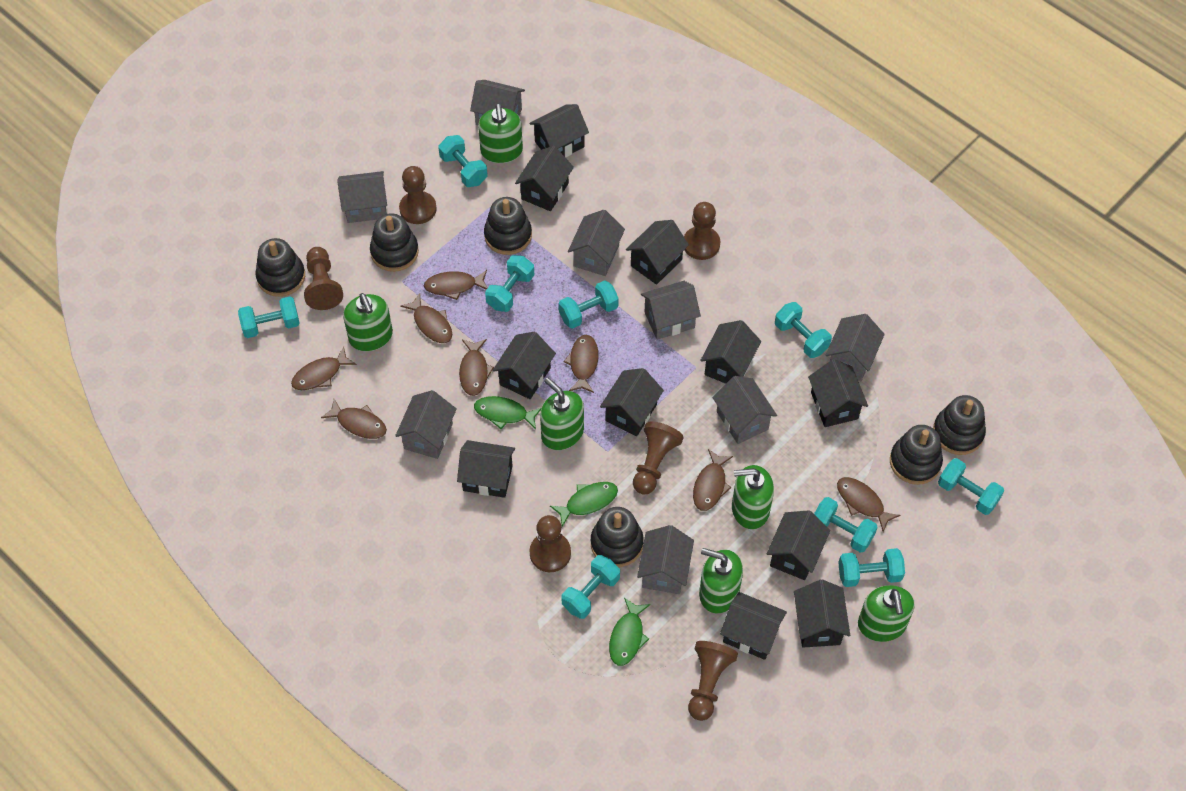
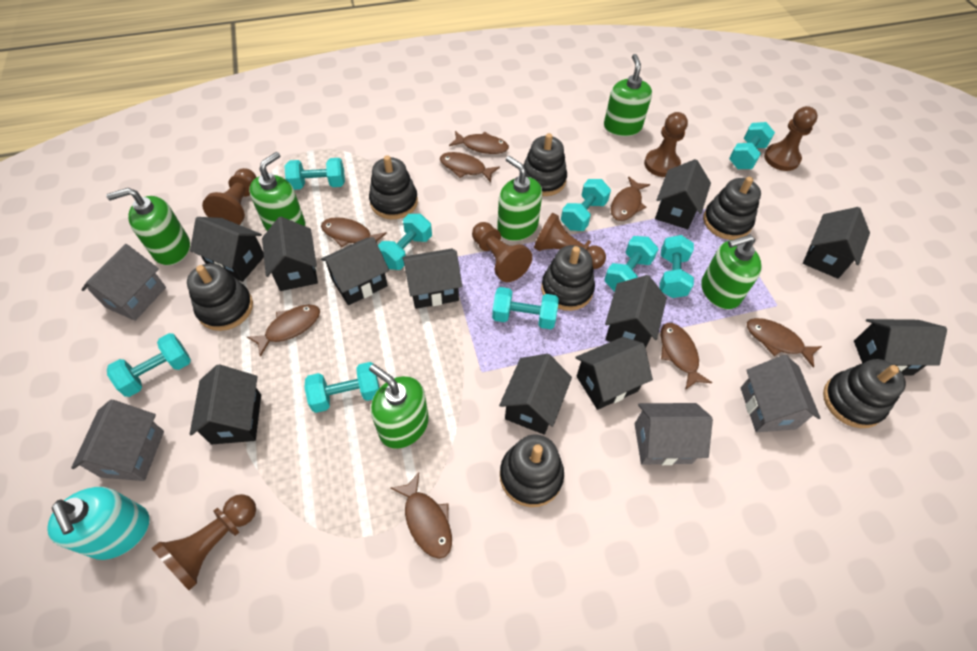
black stacking toy: 6 -> 7
green fish: 3 -> 0
grey house: 8 -> 4
turquoise soap dispenser: 0 -> 1

